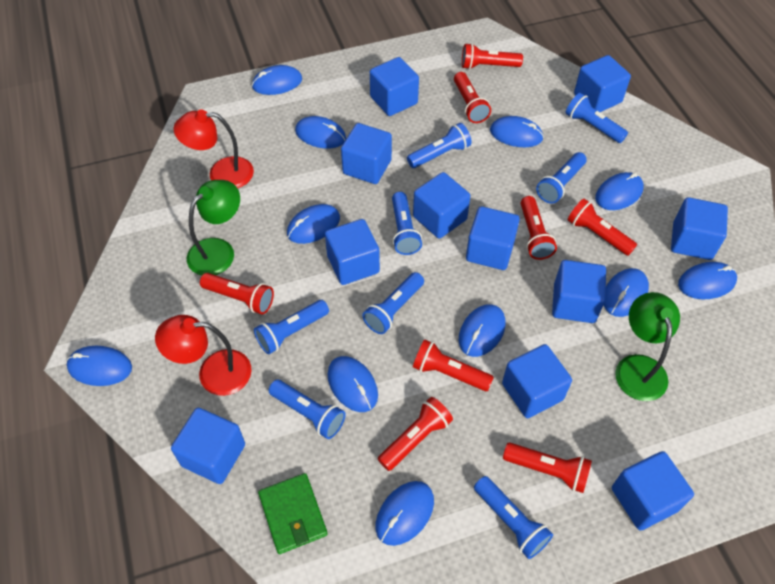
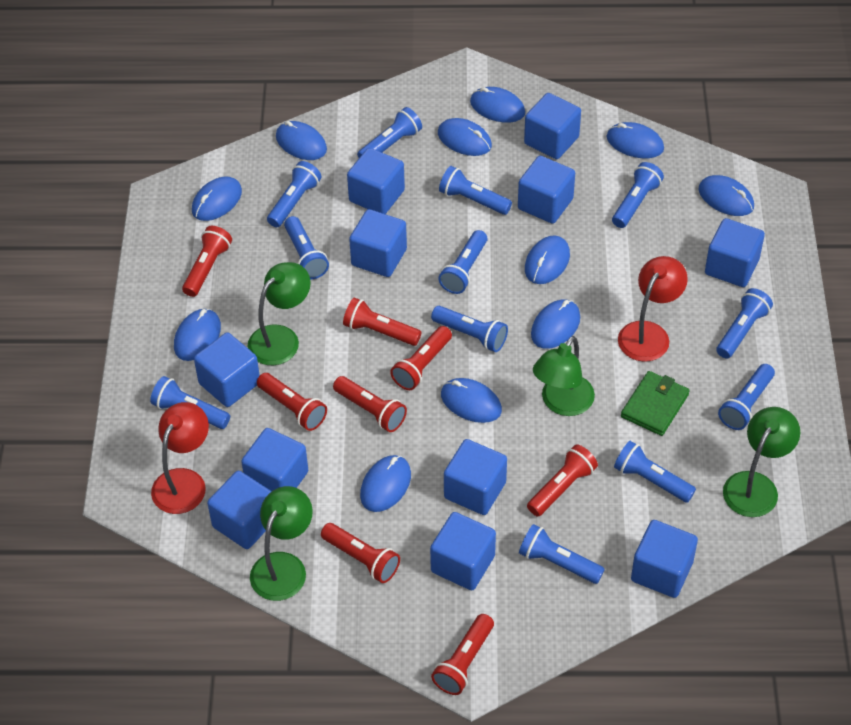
blue flashlight: 8 -> 12
green lamp: 2 -> 4

